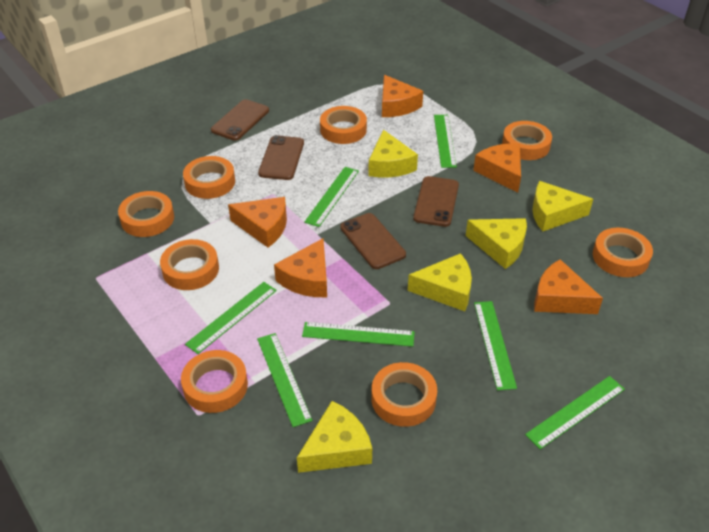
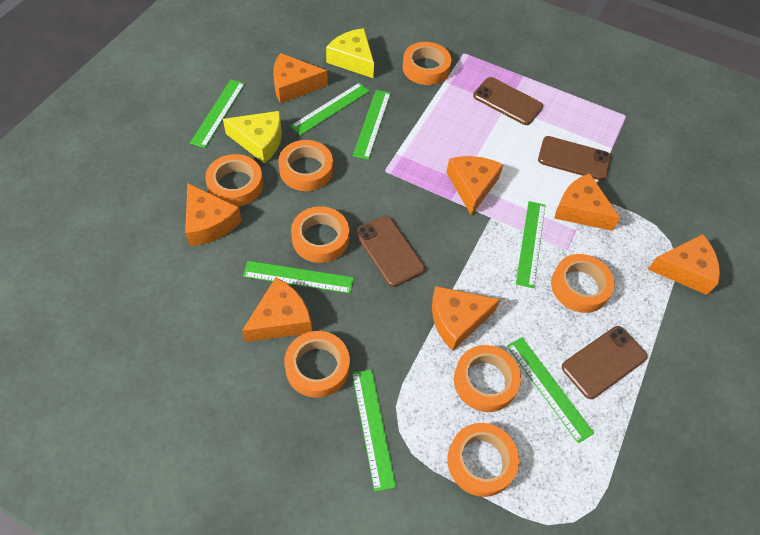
orange cheese: 5 -> 7
yellow cheese: 5 -> 2

